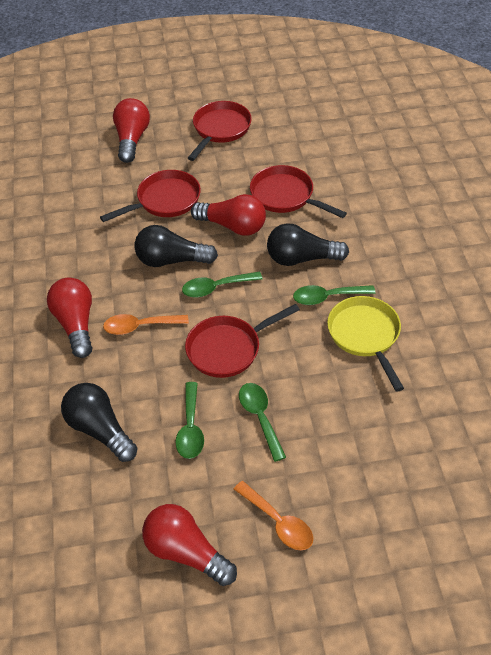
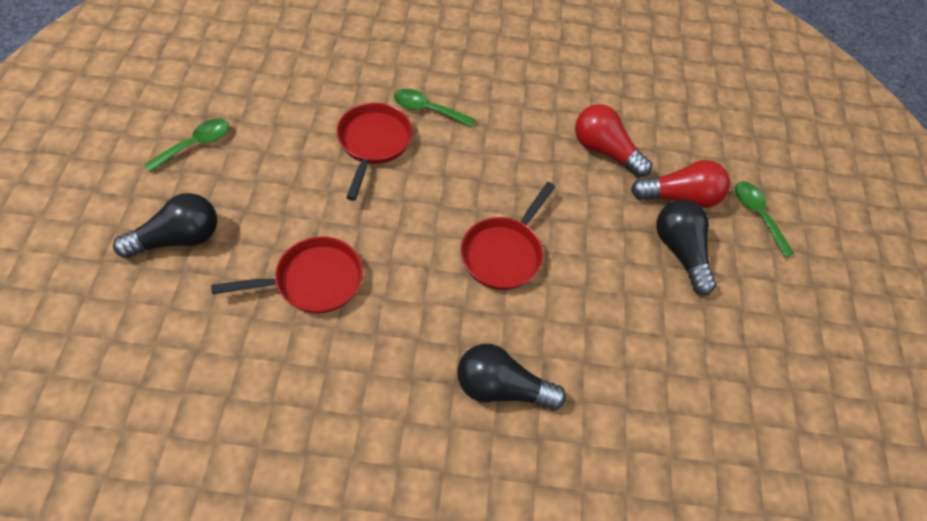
green spoon: 4 -> 3
orange spoon: 2 -> 0
red light bulb: 4 -> 2
red pan: 4 -> 3
yellow pan: 1 -> 0

